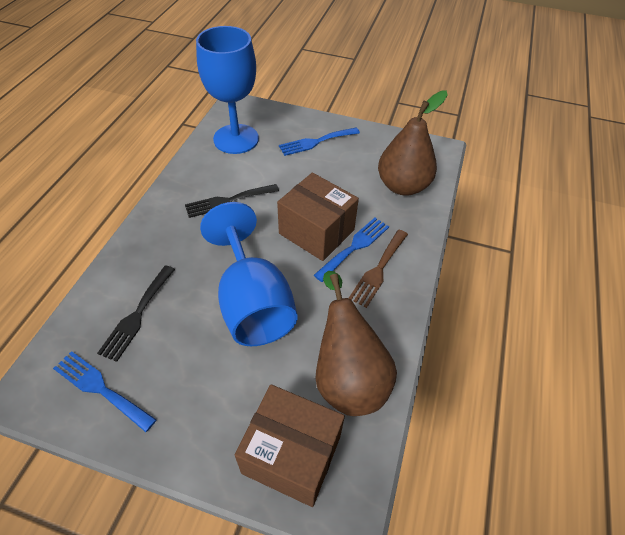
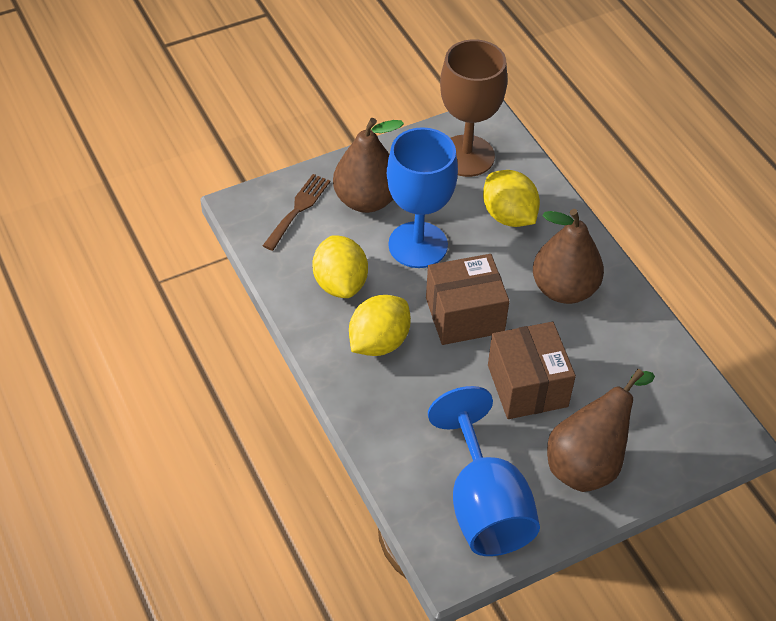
black fork: 2 -> 0
blue fork: 3 -> 0
brown goblet: 0 -> 1
brown pear: 2 -> 3
yellow lemon: 0 -> 3

